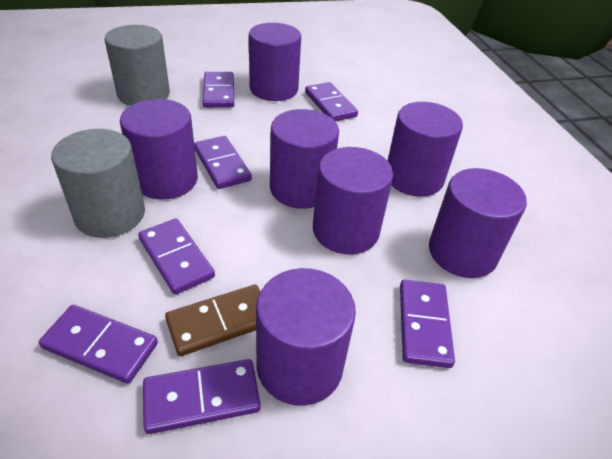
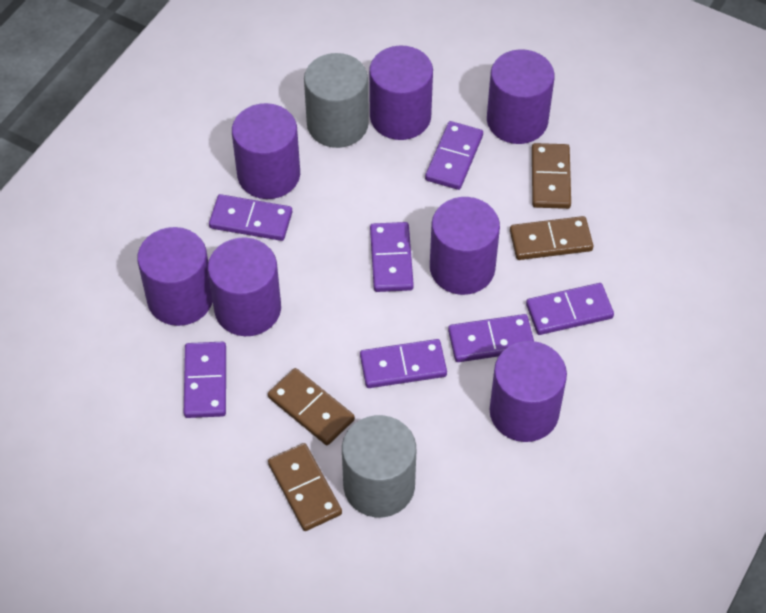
brown domino: 1 -> 4

